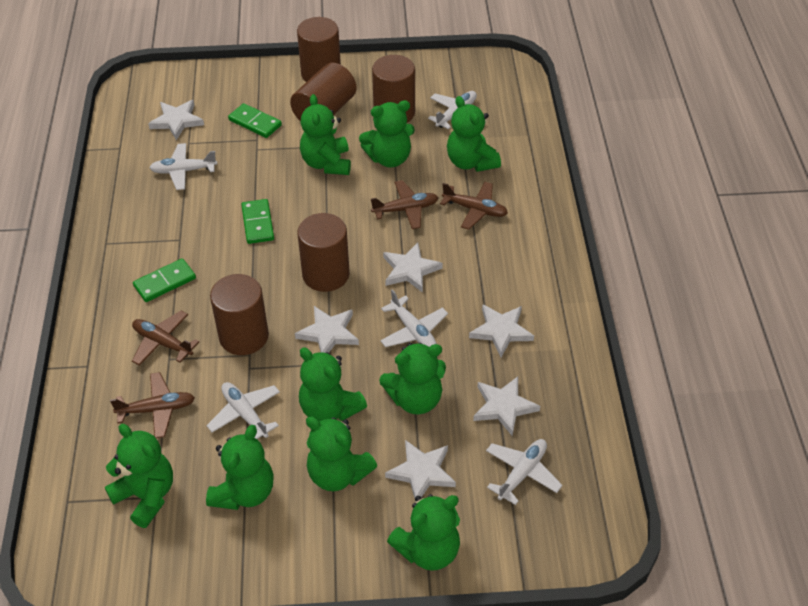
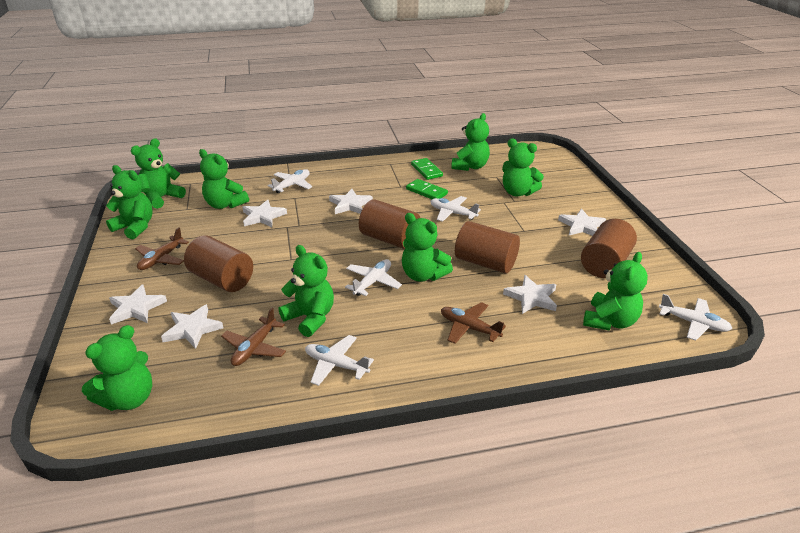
brown cylinder: 5 -> 4
brown plane: 4 -> 3
green domino: 3 -> 2

